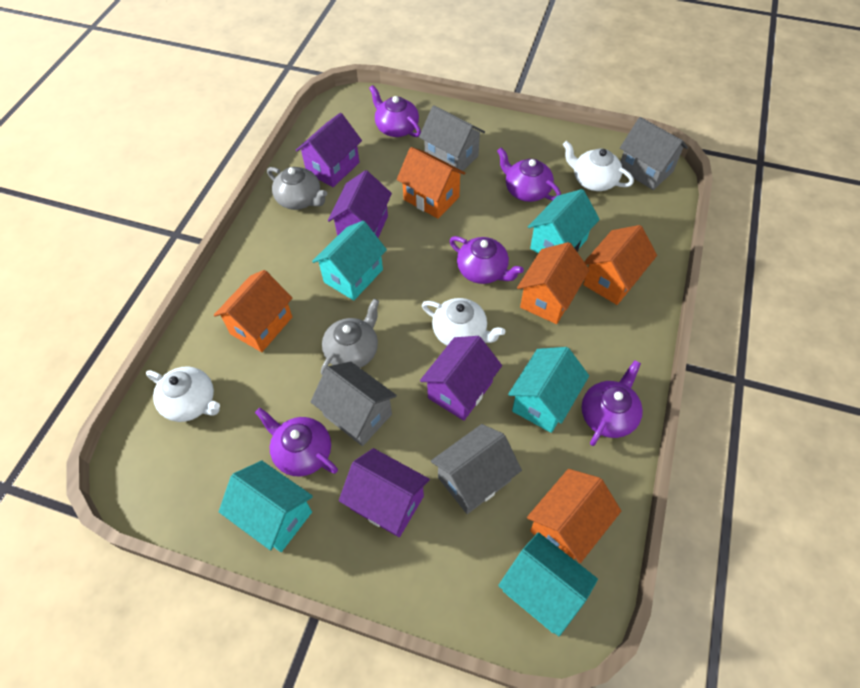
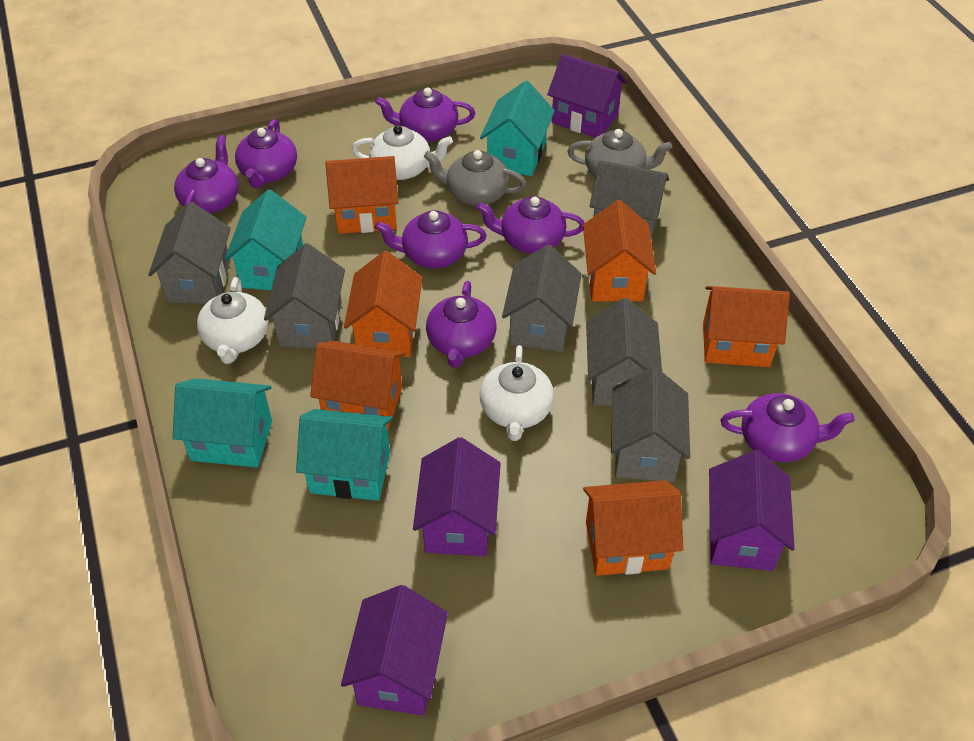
grey house: 4 -> 6
orange house: 5 -> 6
purple teapot: 5 -> 7
turquoise house: 5 -> 4

